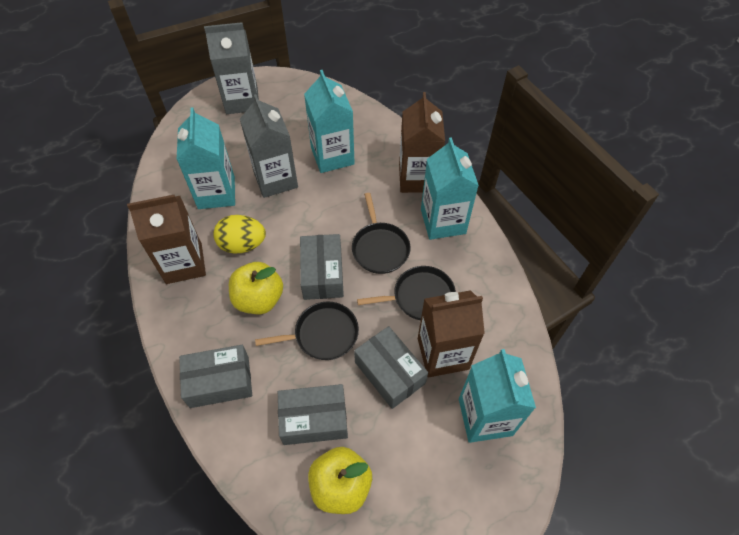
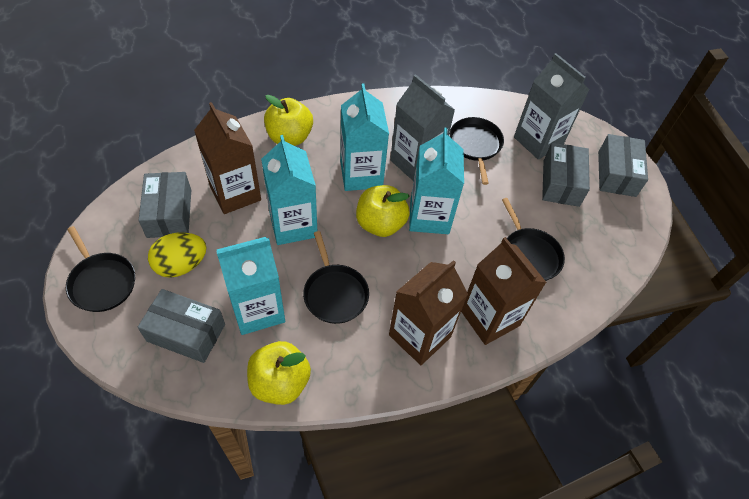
black pan: 3 -> 4
yellow apple: 2 -> 3

